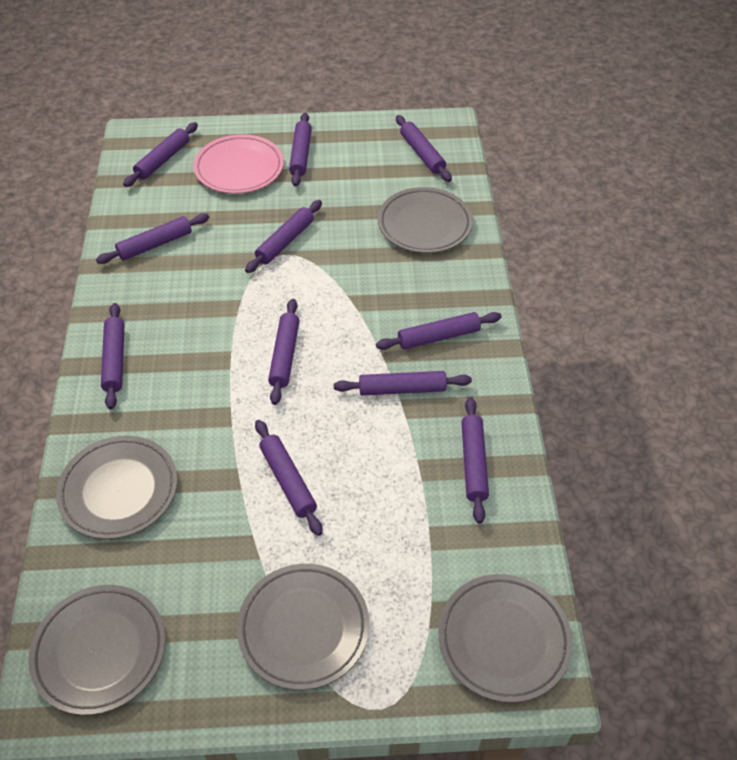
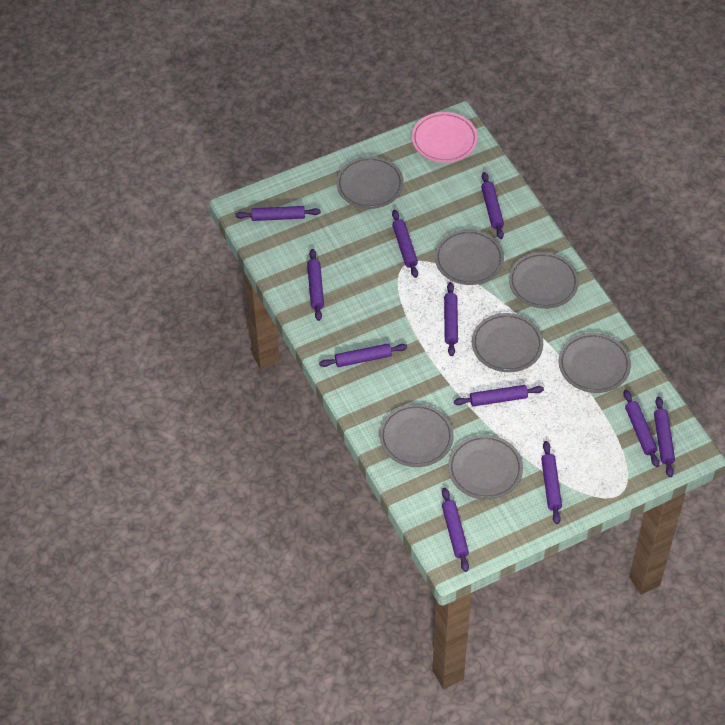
grey plate: 5 -> 7

